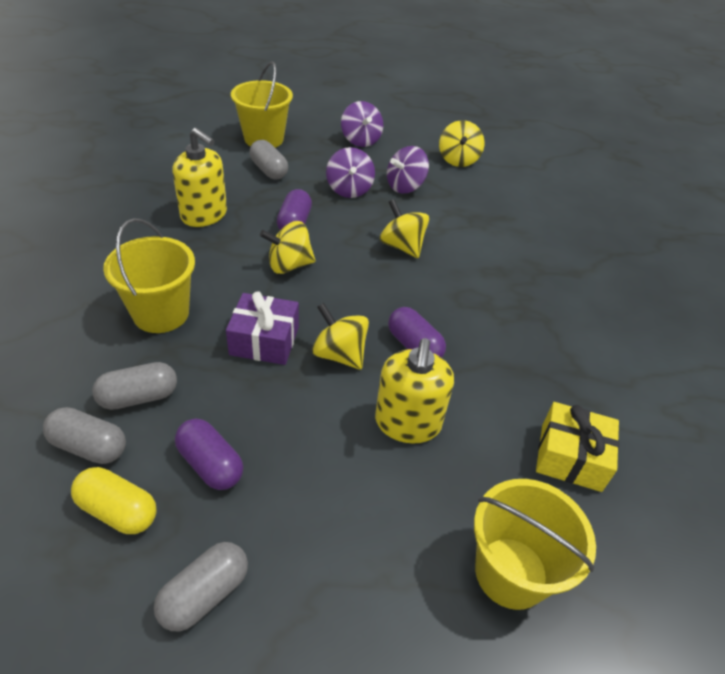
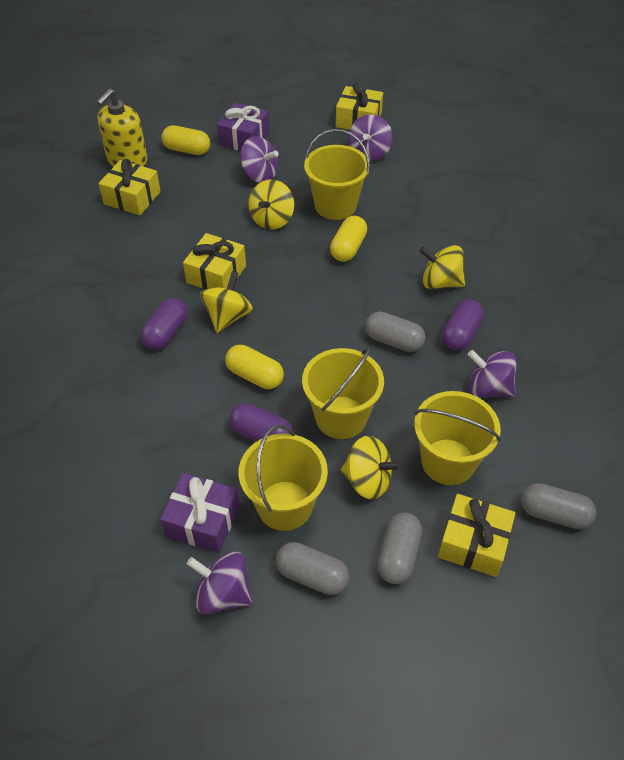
purple gift: 1 -> 2
purple spinning top: 3 -> 4
yellow bucket: 3 -> 4
yellow capsule: 1 -> 3
yellow gift: 1 -> 4
yellow soap dispenser: 2 -> 1

